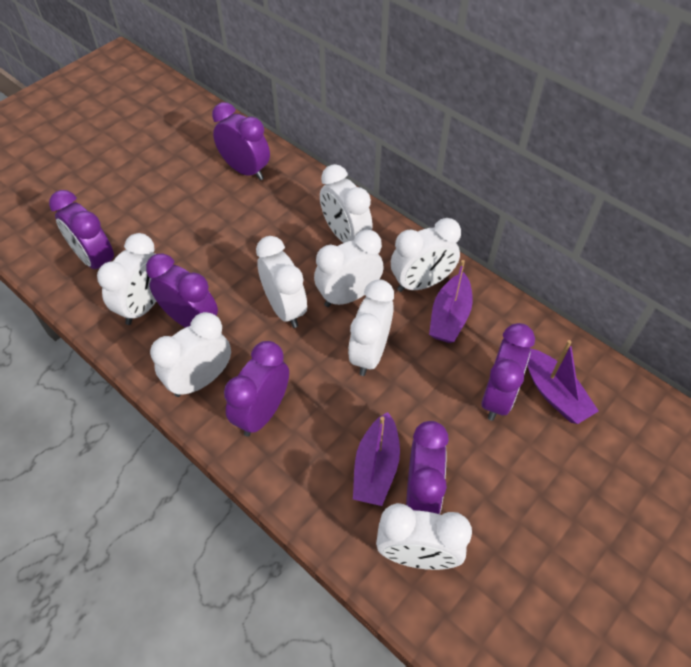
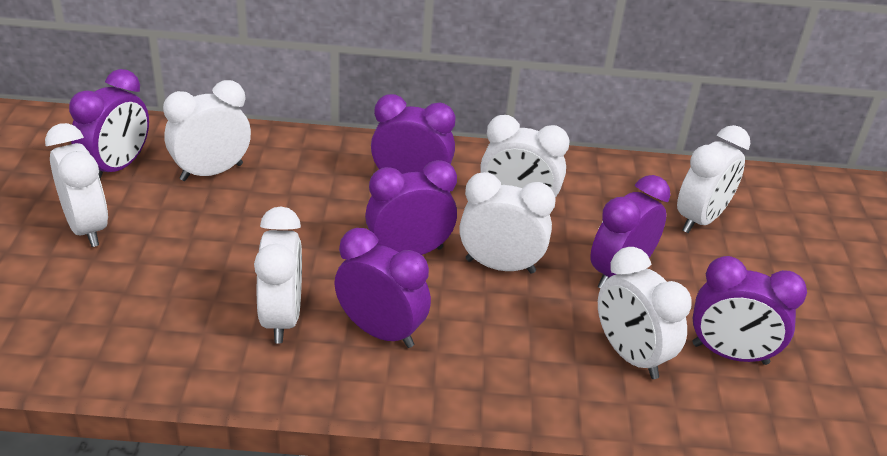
purple boat: 3 -> 0
white clock: 8 -> 7

